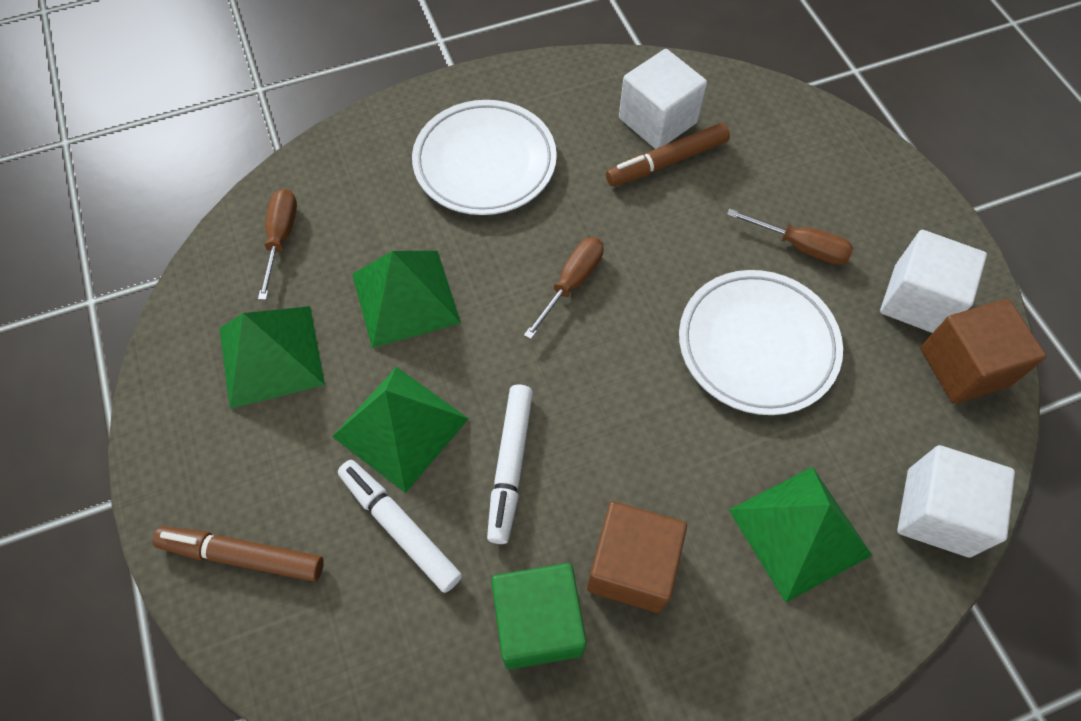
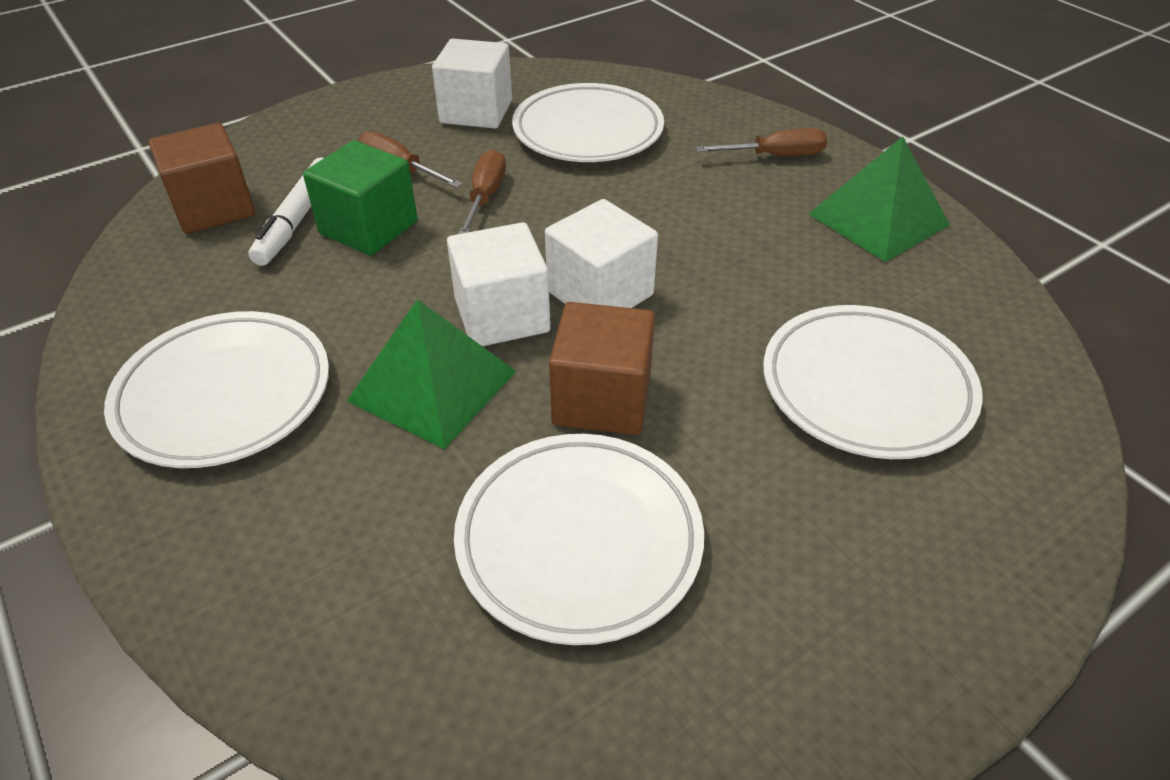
brown marker: 2 -> 0
green pyramid: 4 -> 2
white marker: 2 -> 1
white plate: 2 -> 4

